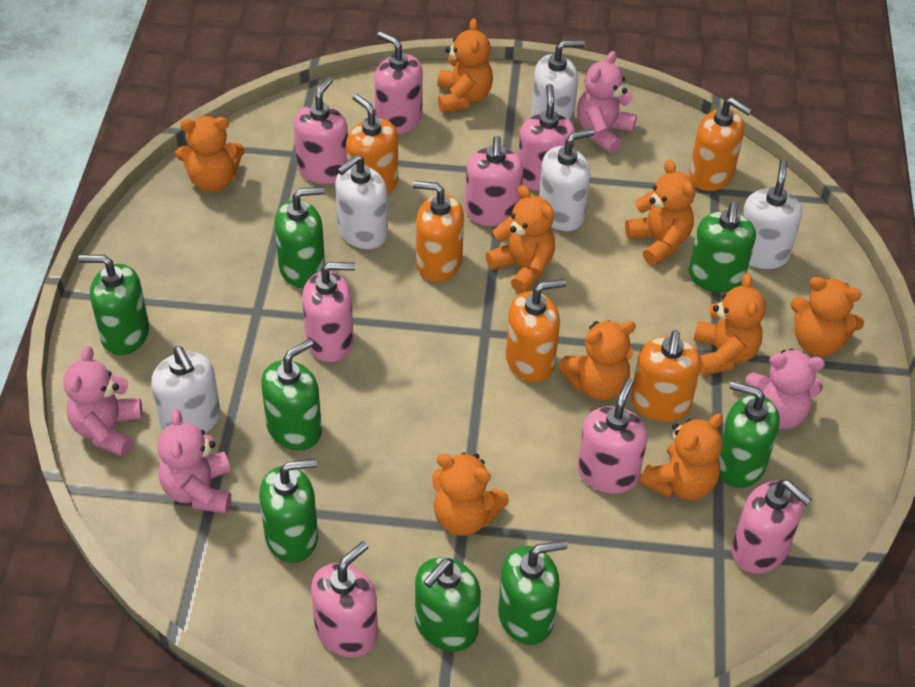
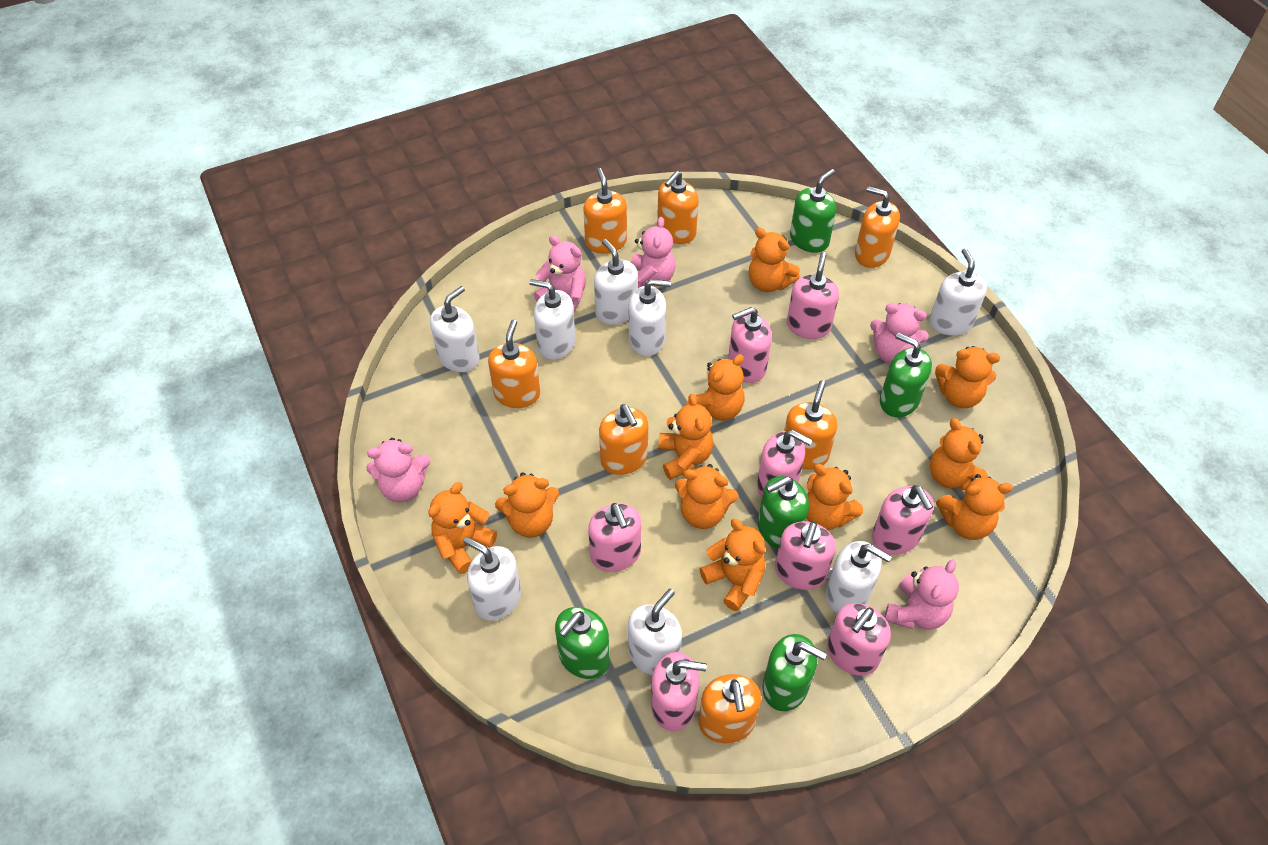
green soap dispenser: 8 -> 5
orange soap dispenser: 5 -> 7
orange teddy bear: 9 -> 11
pink teddy bear: 4 -> 5
white soap dispenser: 5 -> 8

